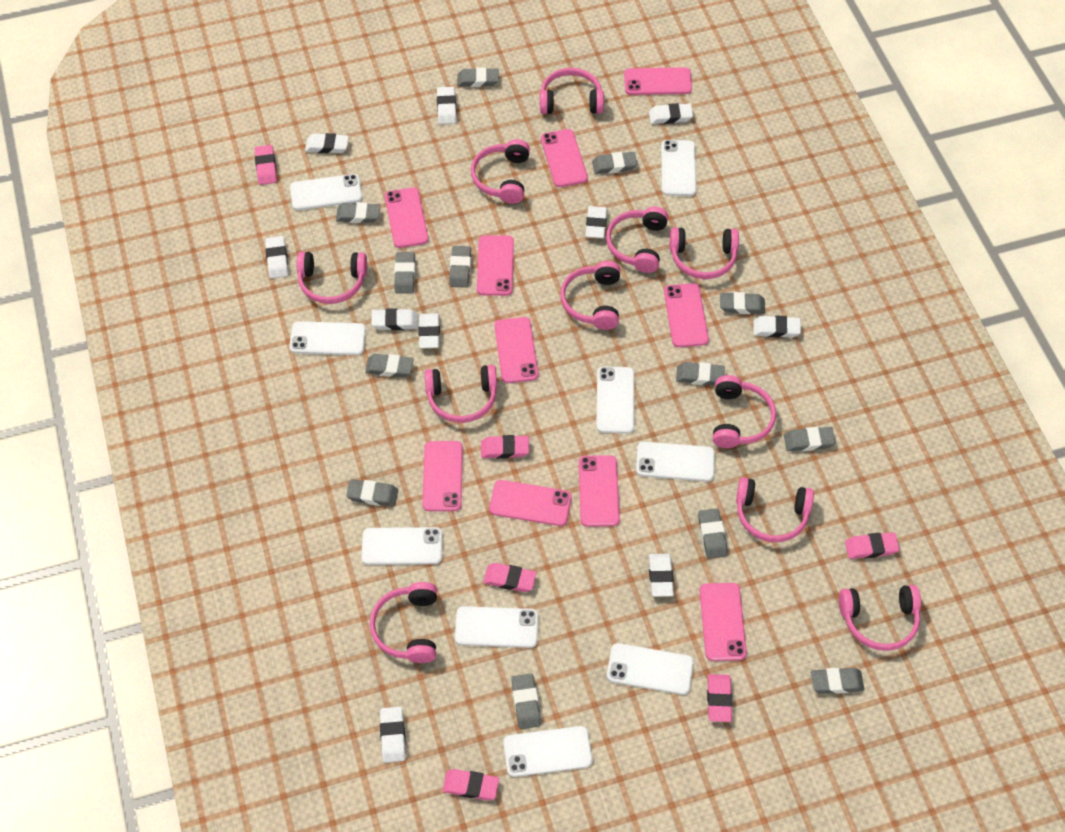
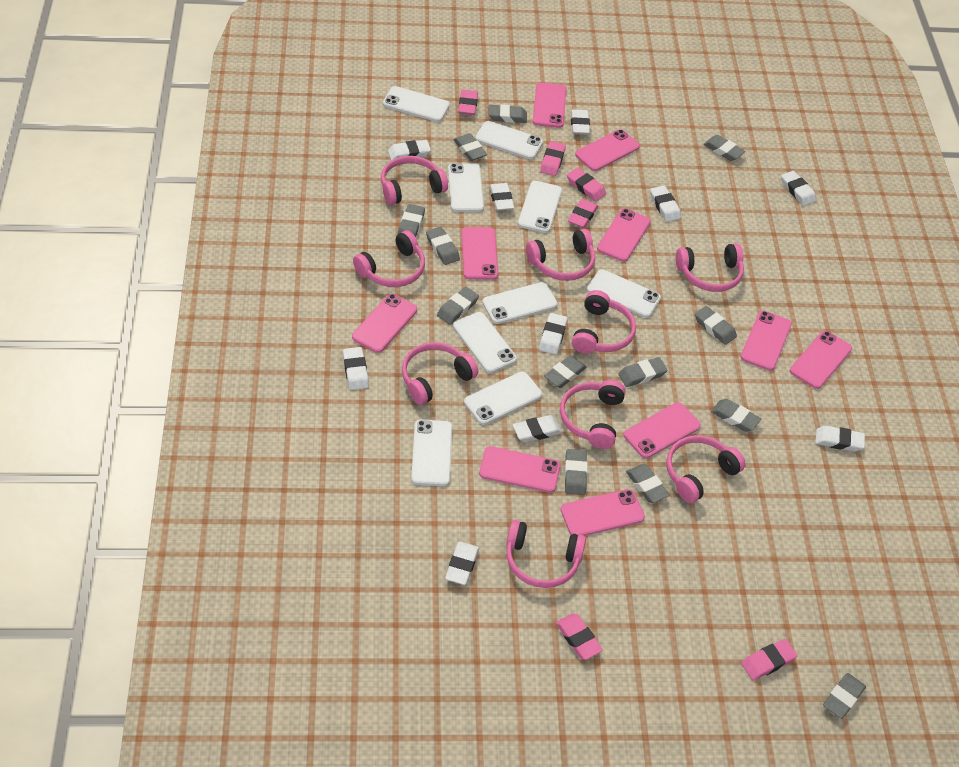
pink headphones: 11 -> 9

